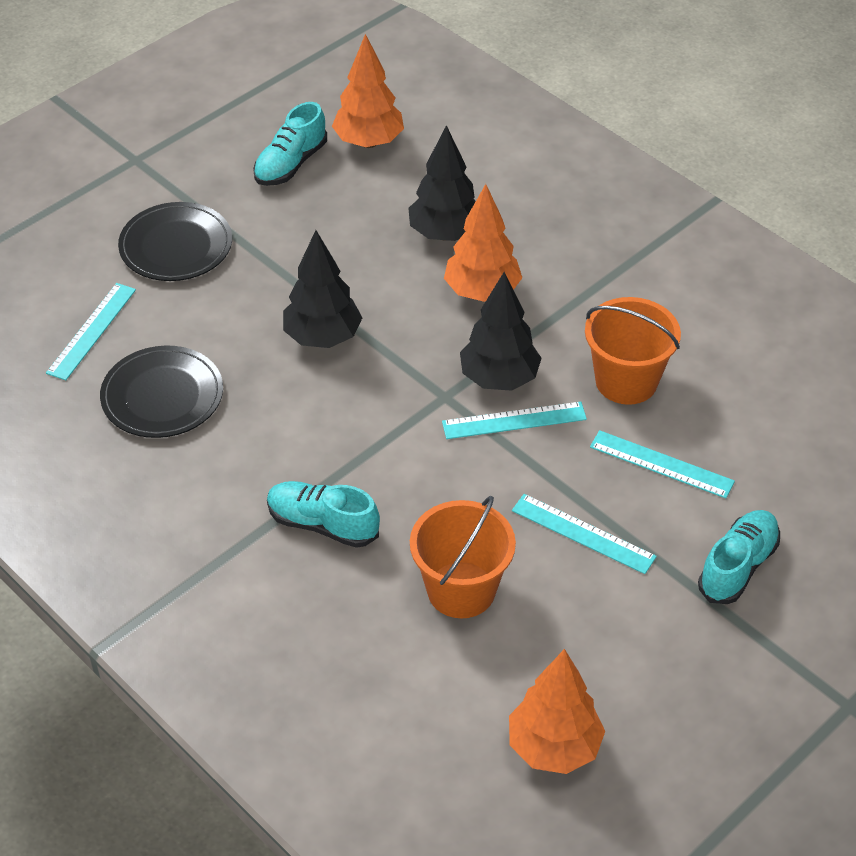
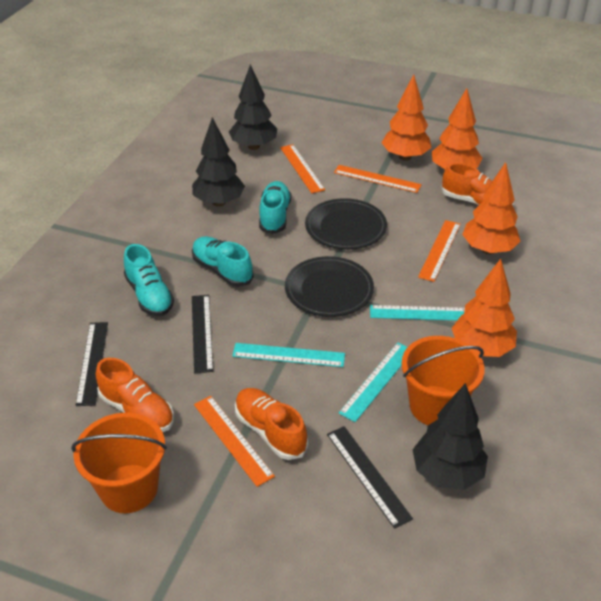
black ruler: 0 -> 3
orange ruler: 0 -> 4
orange shoe: 0 -> 3
orange tree: 3 -> 4
turquoise ruler: 4 -> 3

